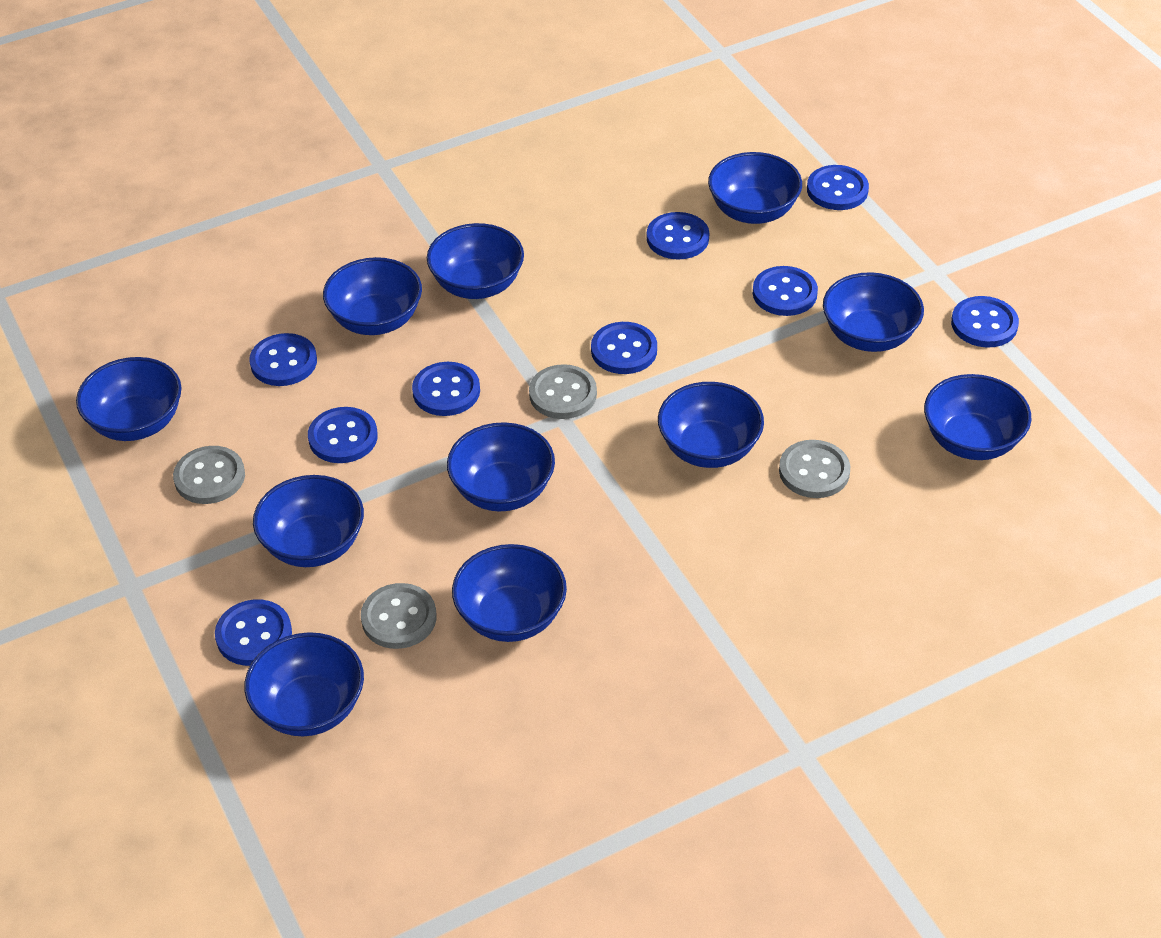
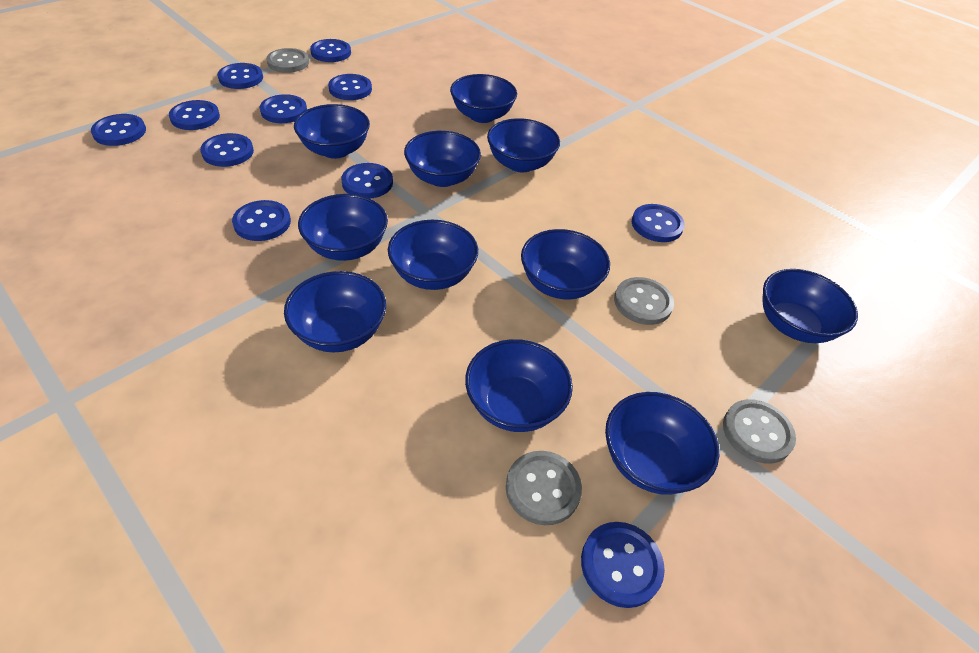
blue button: 9 -> 11

